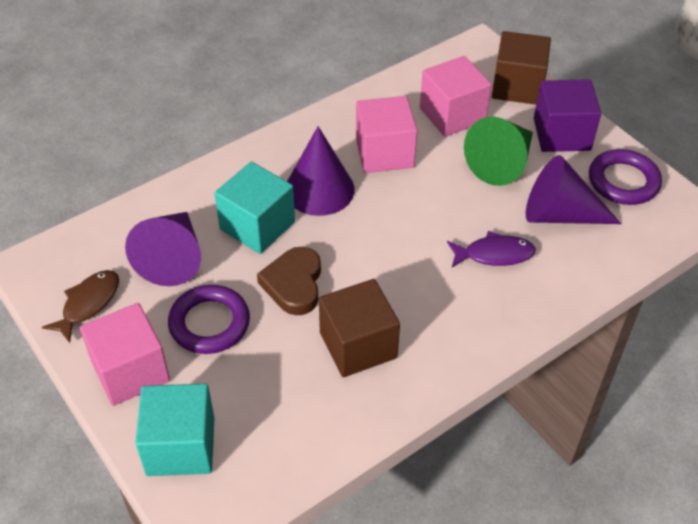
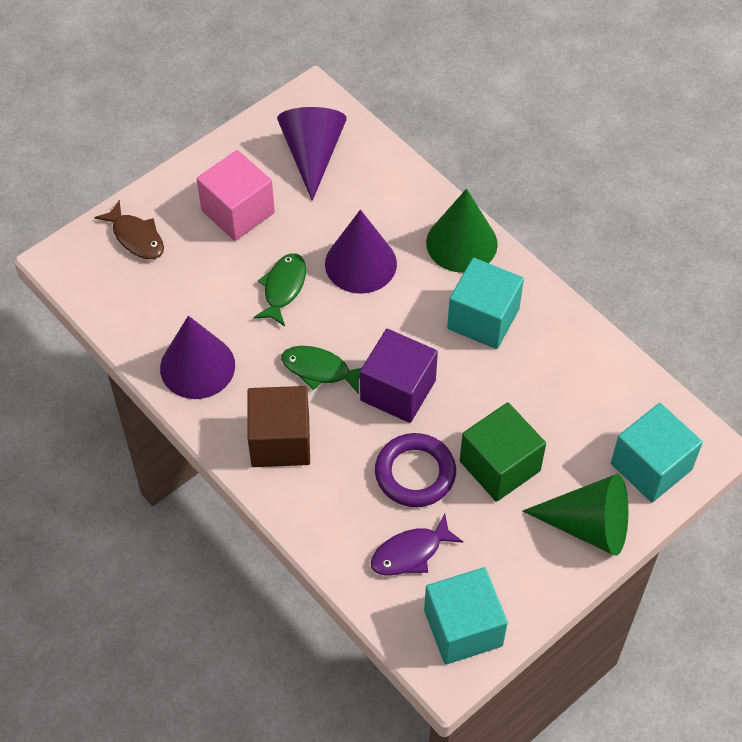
brown cube: 2 -> 1
brown heart: 1 -> 0
green cone: 1 -> 2
green cube: 0 -> 1
green fish: 0 -> 2
pink cube: 3 -> 1
purple ring: 2 -> 1
turquoise cube: 2 -> 3

